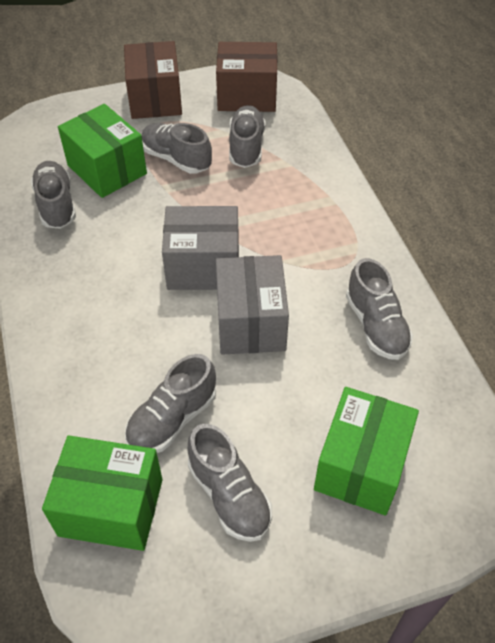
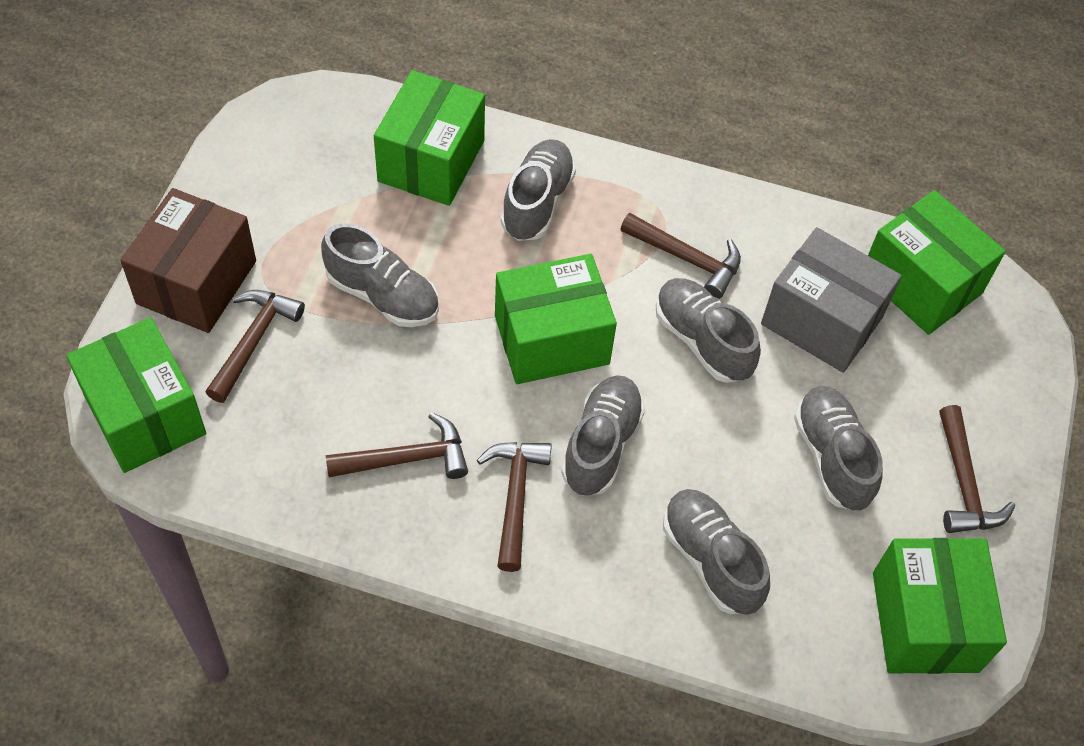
brown box: 2 -> 1
brown hammer: 0 -> 5
green box: 3 -> 5
grey box: 2 -> 1

